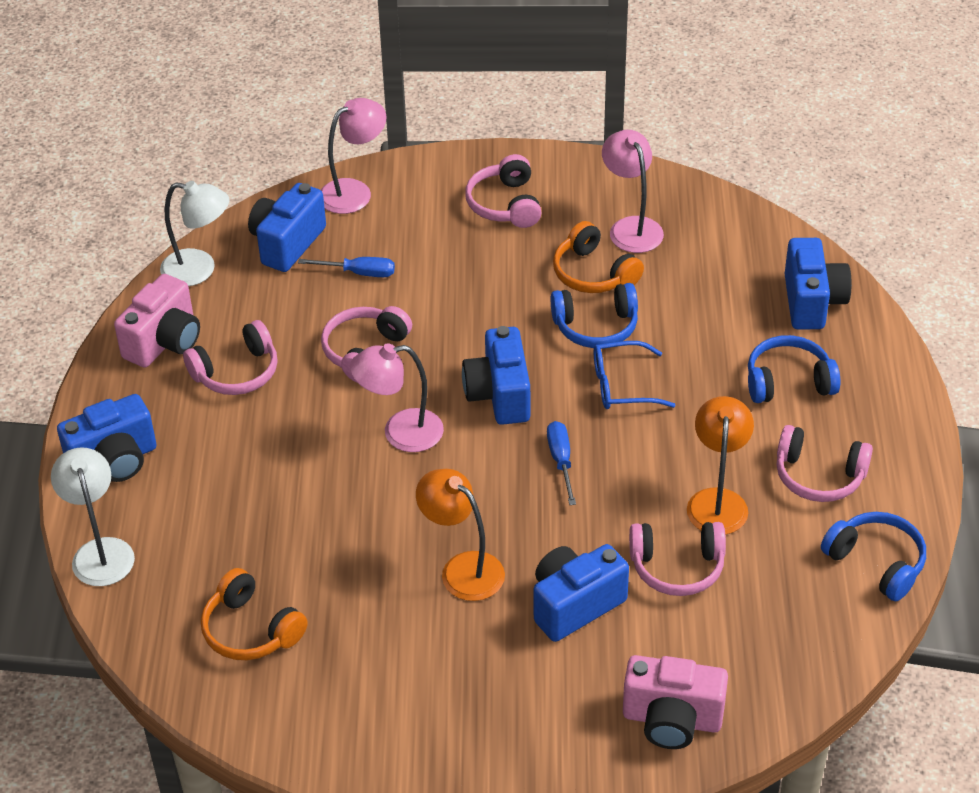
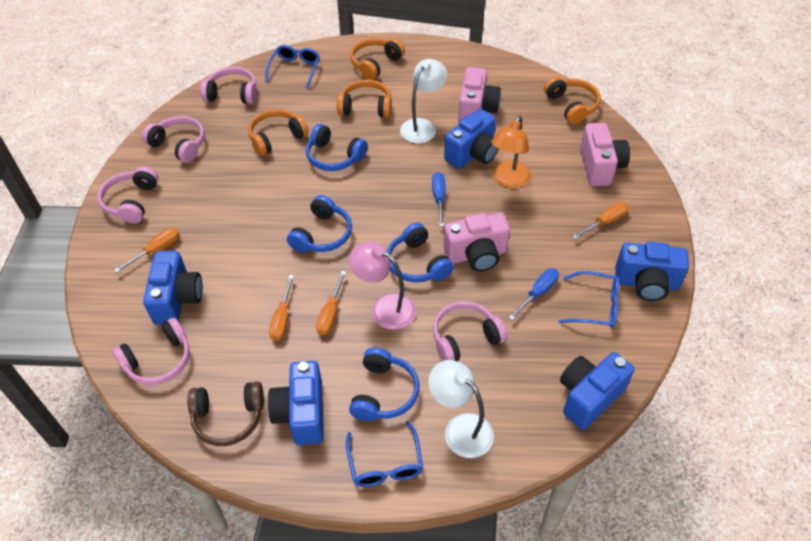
blue glasses: 1 -> 3
blue headphones: 3 -> 4
brown headphones: 0 -> 1
orange headphones: 2 -> 4
orange lamp: 2 -> 1
orange screwdriver: 0 -> 4
pink camera: 2 -> 3
pink lamp: 3 -> 1

